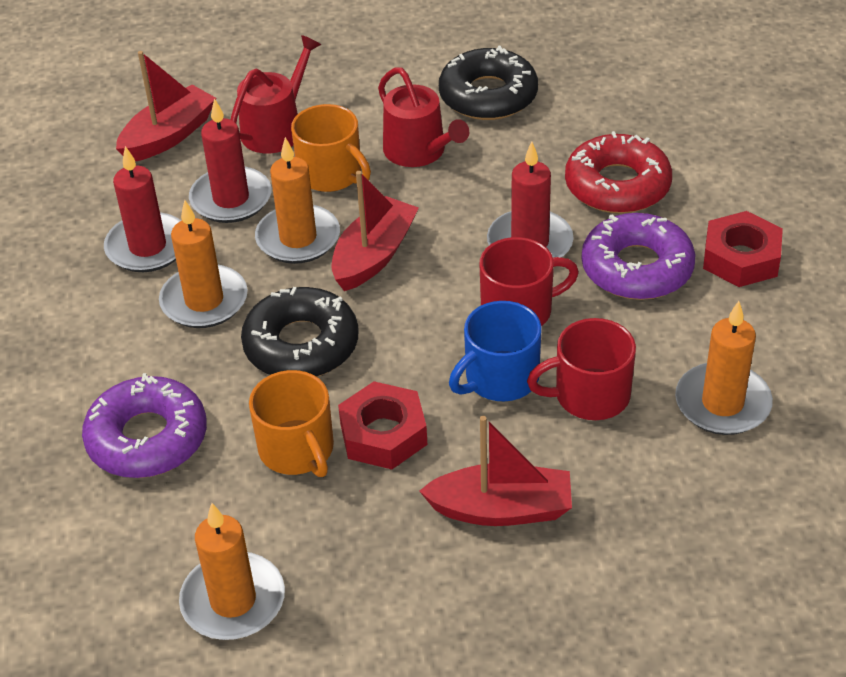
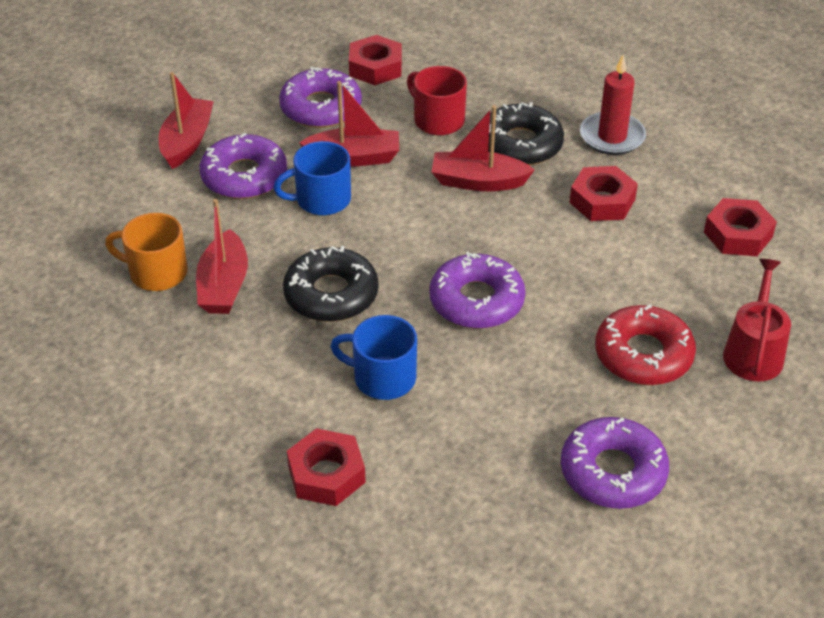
blue mug: 1 -> 2
orange candle: 4 -> 0
orange mug: 2 -> 1
purple donut: 2 -> 4
red boat: 3 -> 4
red candle: 3 -> 1
red mug: 2 -> 1
red nut: 2 -> 4
red watering can: 2 -> 1

